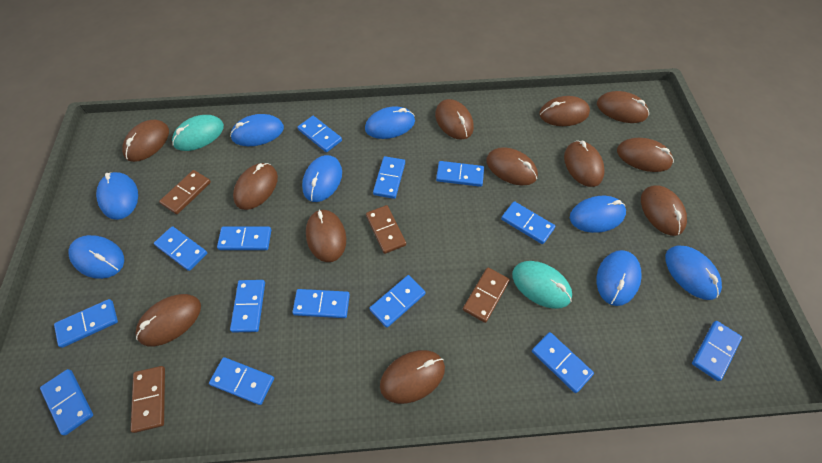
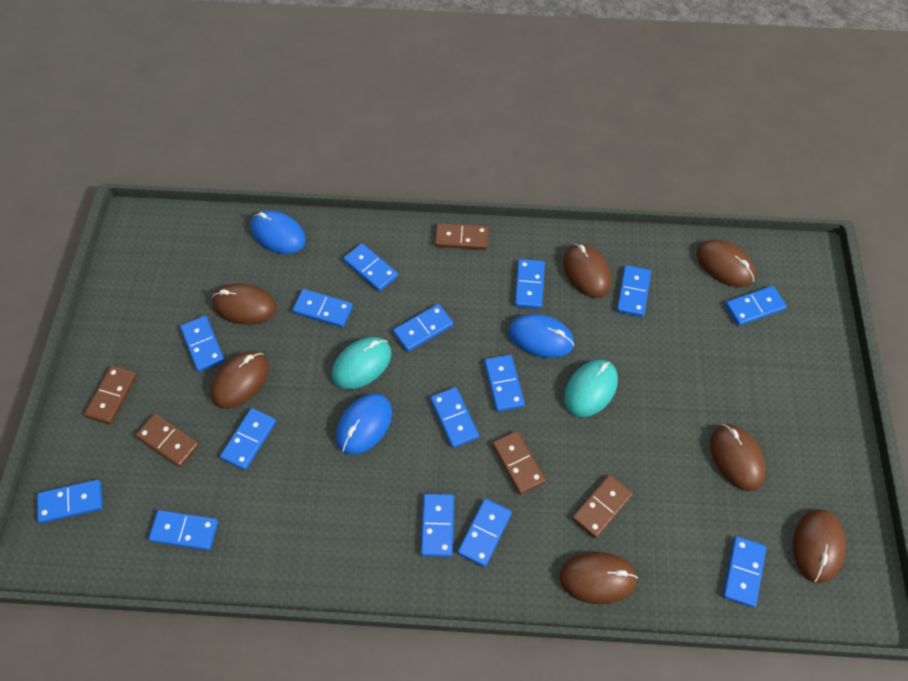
blue domino: 14 -> 15
blue mouse: 8 -> 3
brown domino: 4 -> 5
brown mouse: 12 -> 7

